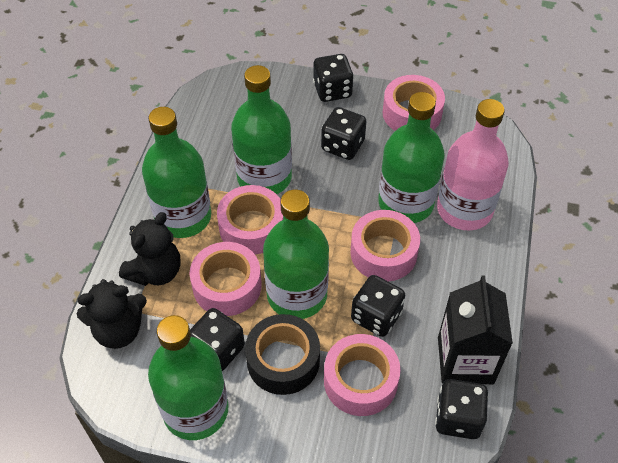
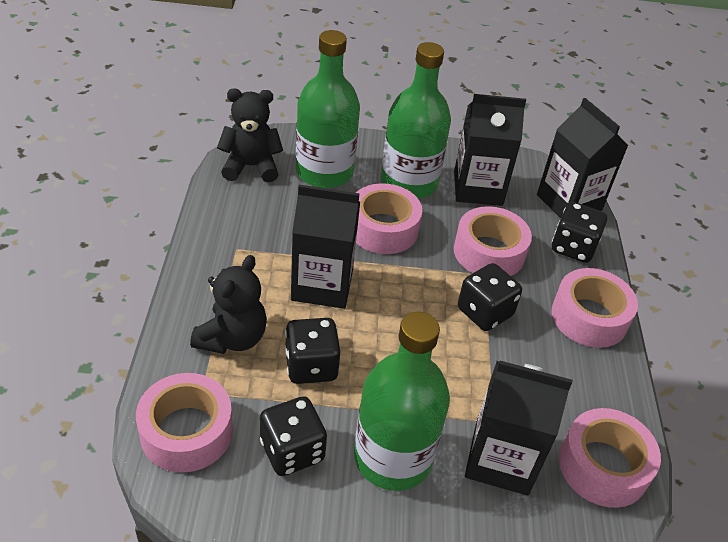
black carton: 1 -> 4
black dice: 5 -> 4
black tape: 1 -> 0
green bottle: 5 -> 3
pink bottle: 1 -> 0

